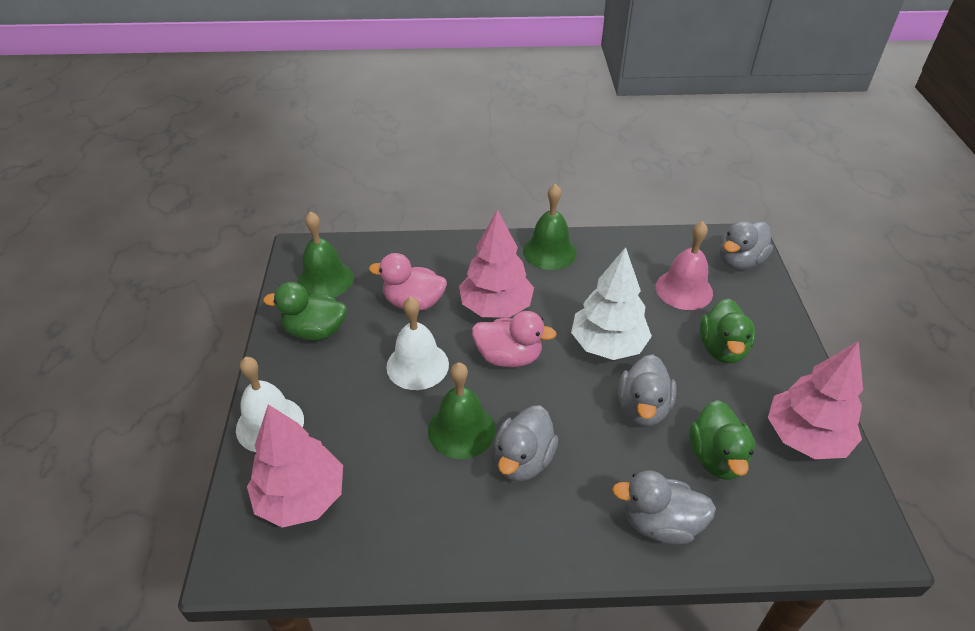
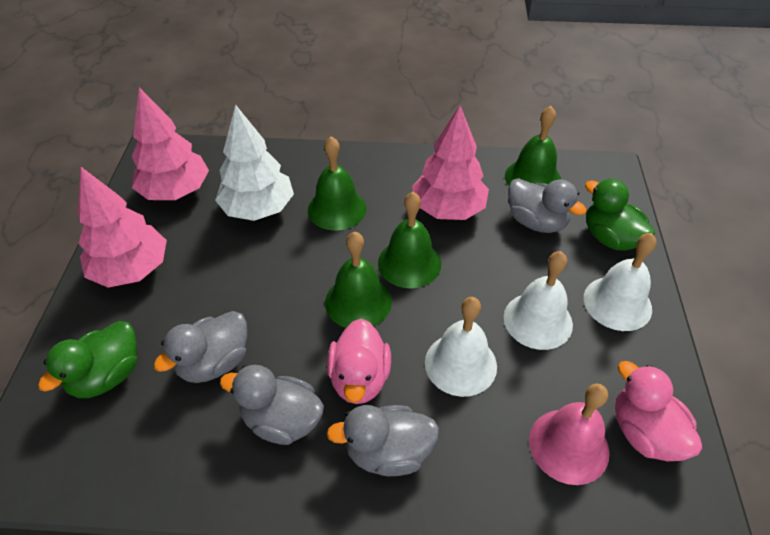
green bell: 3 -> 4
green duck: 3 -> 2
white bell: 2 -> 3

